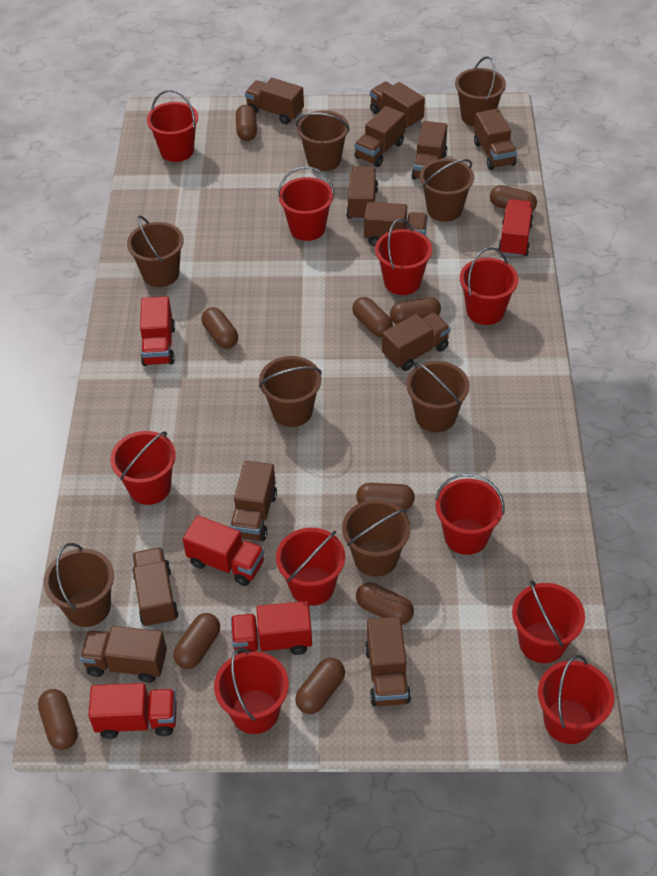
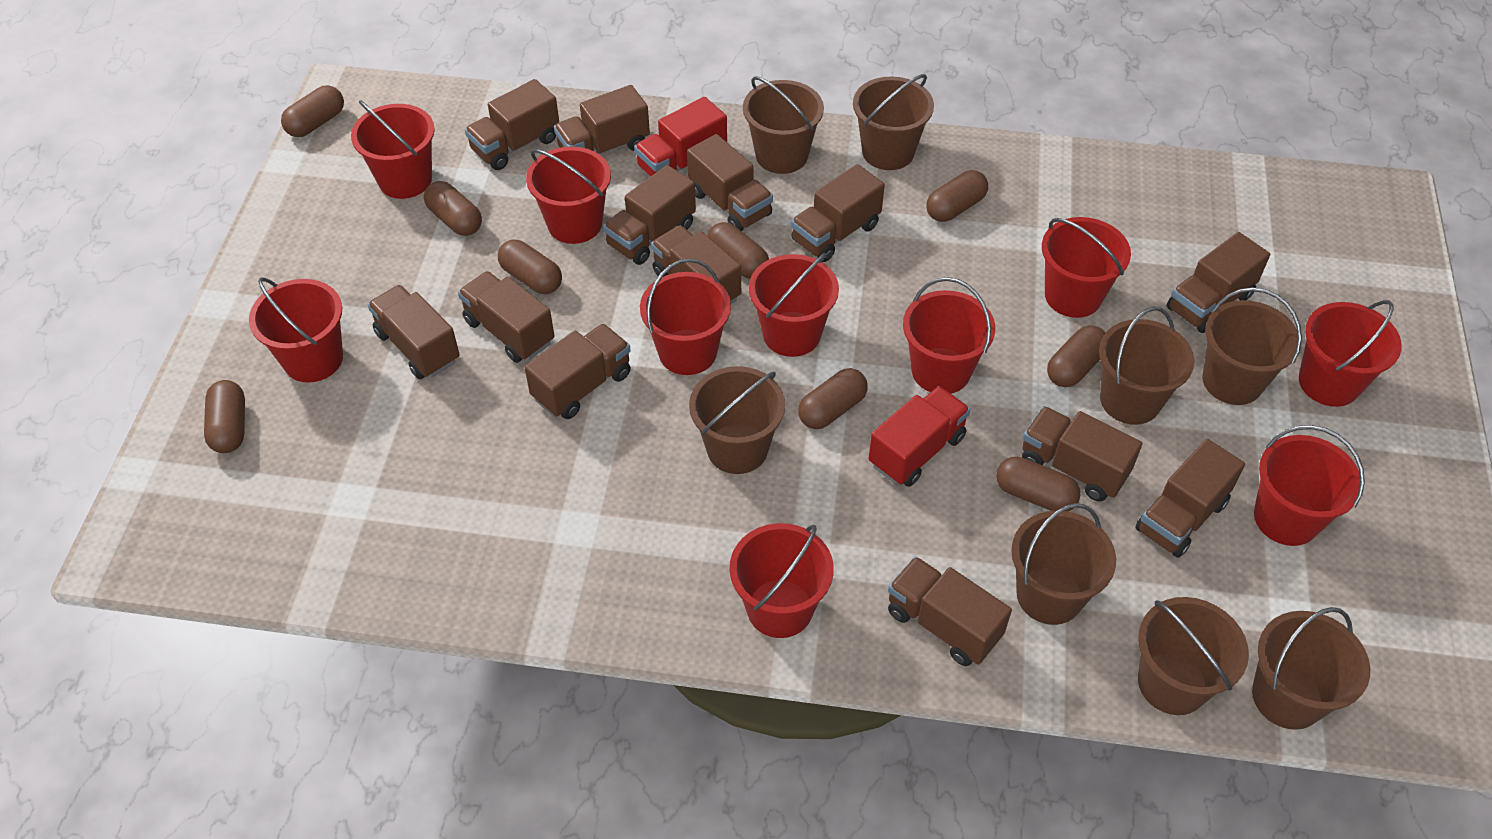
brown capsule: 10 -> 9
brown truck: 12 -> 13
red truck: 5 -> 2

